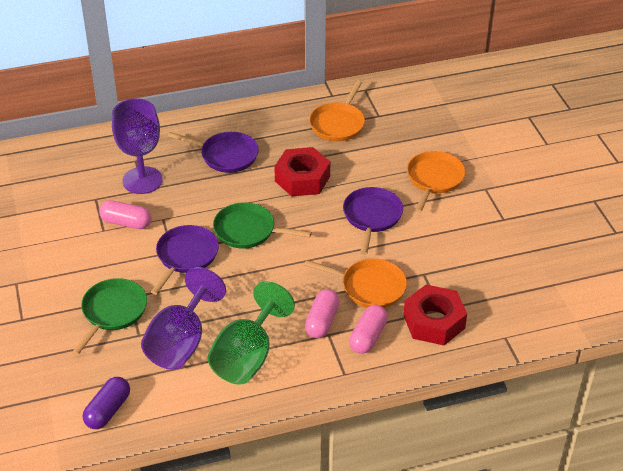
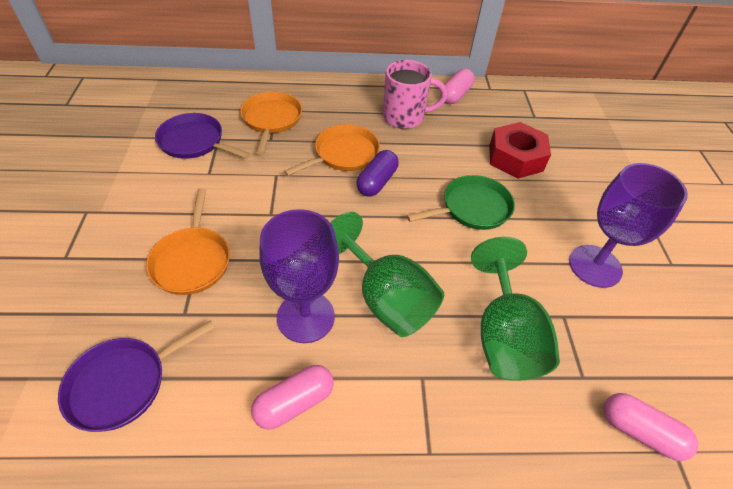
green goblet: 1 -> 2
green pan: 2 -> 1
pink mug: 0 -> 1
purple pan: 3 -> 2
red nut: 2 -> 1

